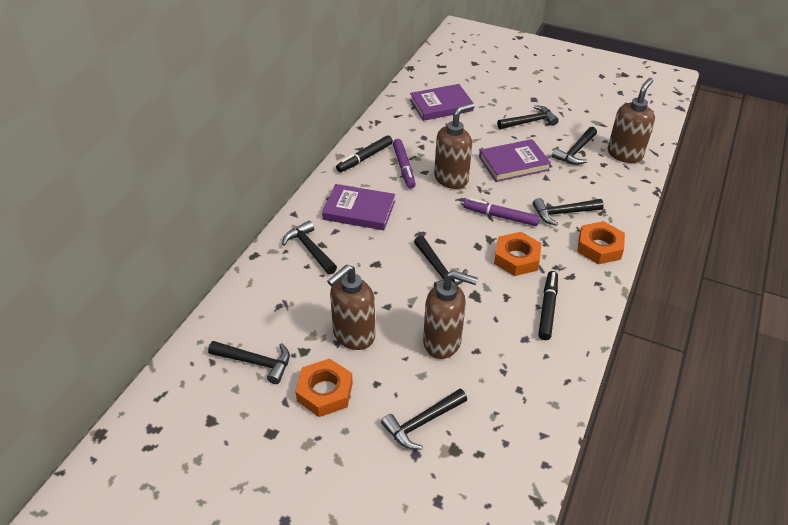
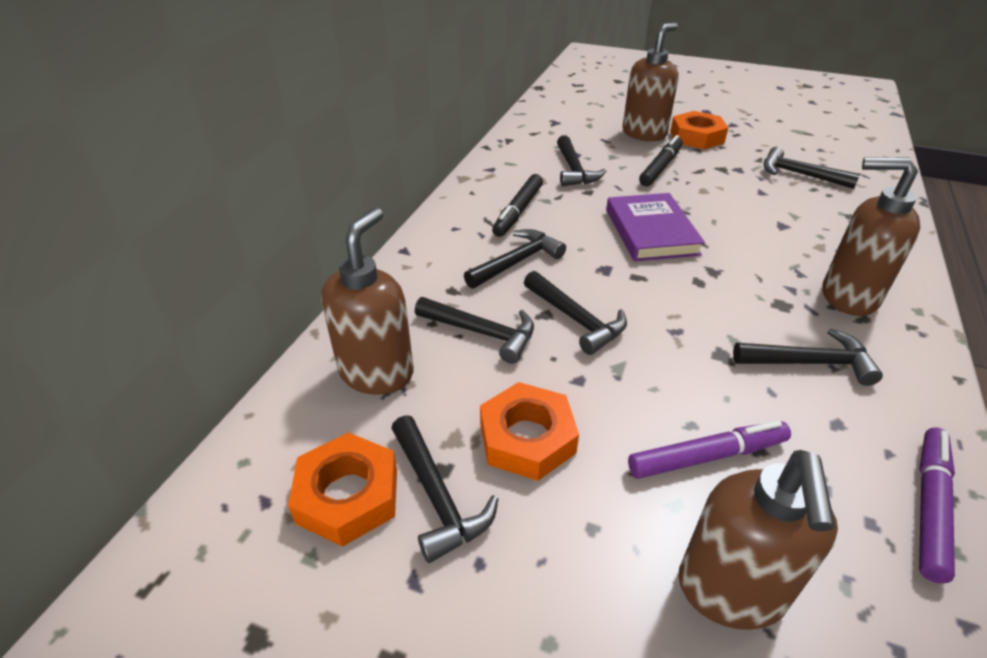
purple book: 3 -> 1

